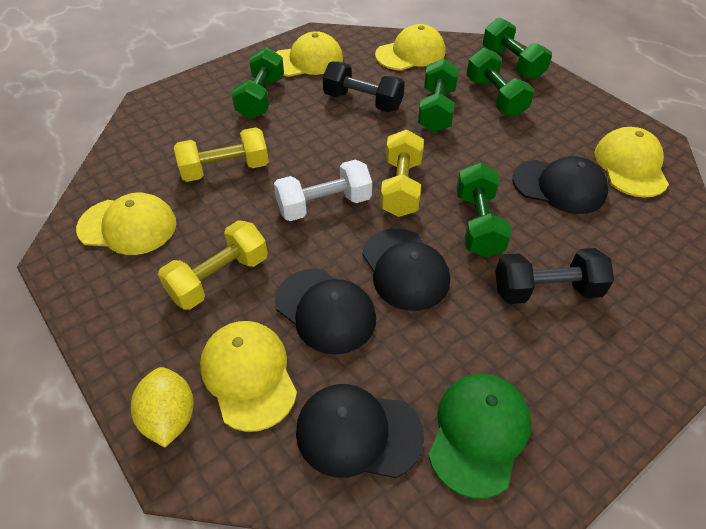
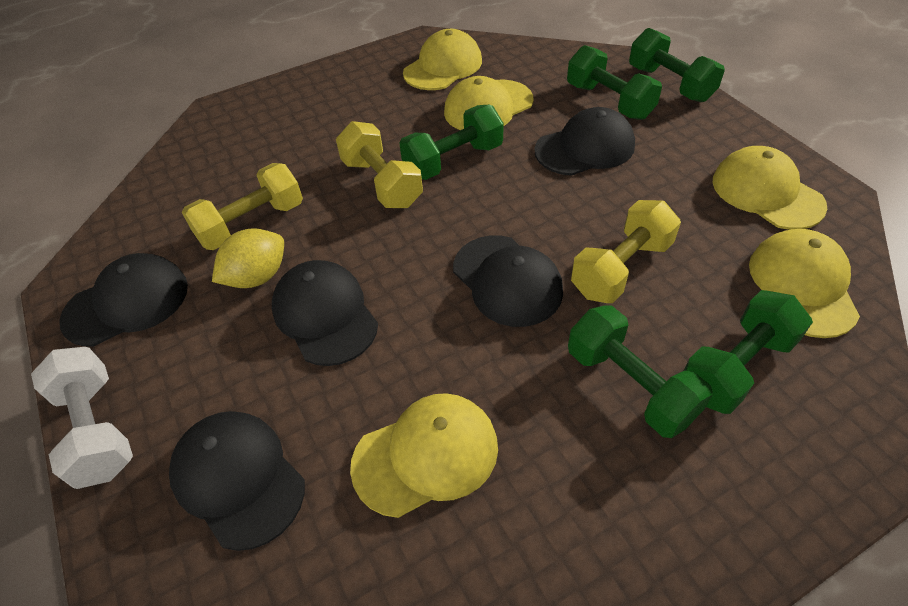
black cap: 4 -> 5
black dumbbell: 2 -> 0
green cap: 1 -> 0

